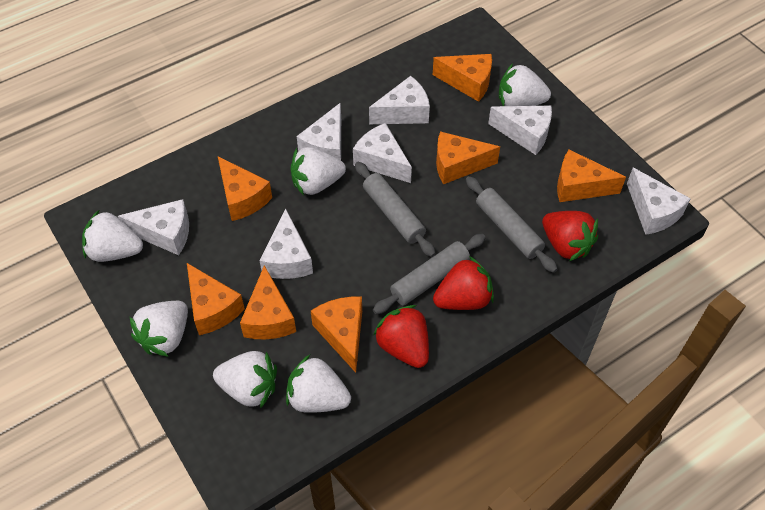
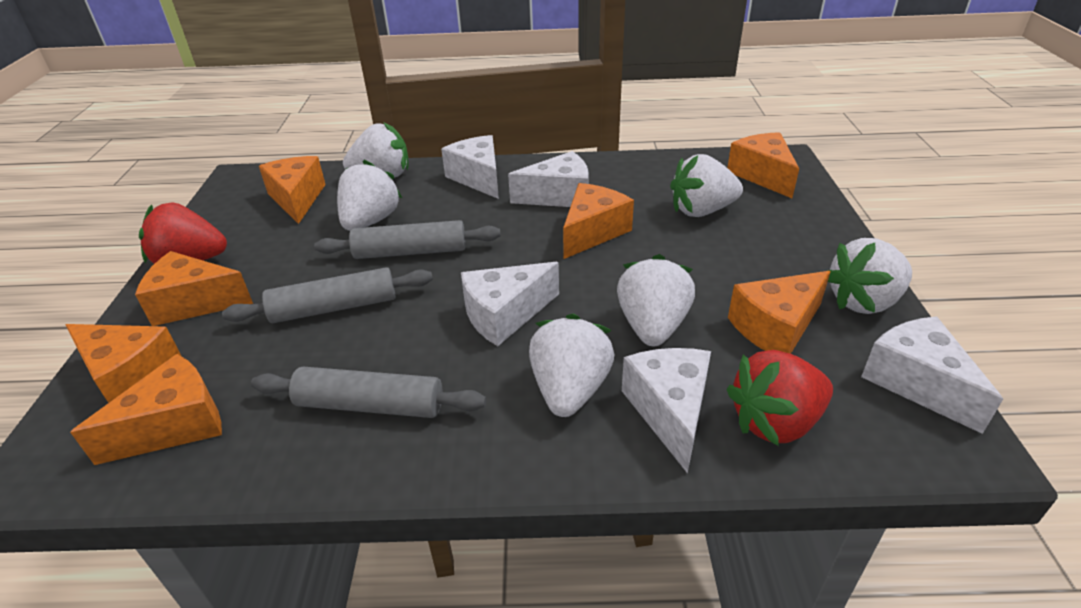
red strawberry: 3 -> 2
white cheese: 7 -> 5

